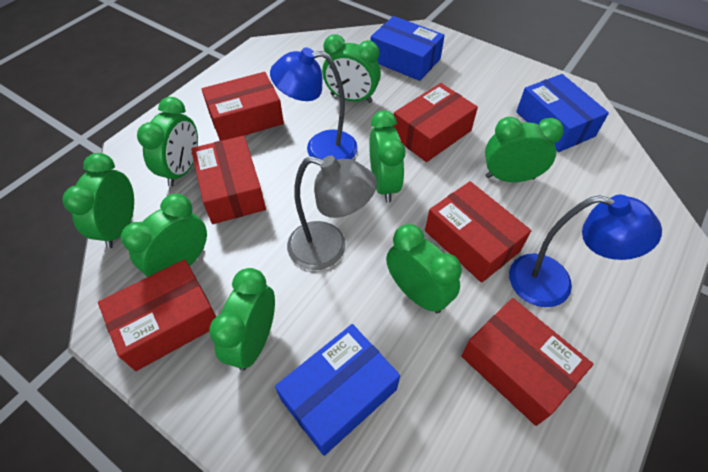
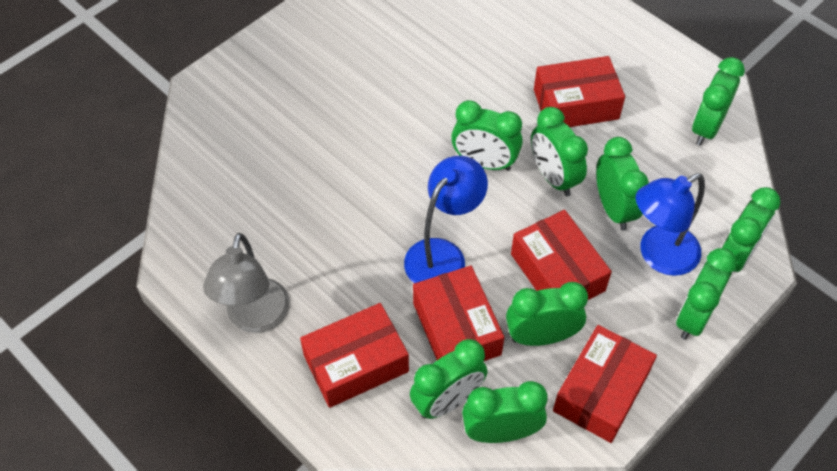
blue box: 3 -> 0
green clock: 8 -> 9
red box: 6 -> 5

